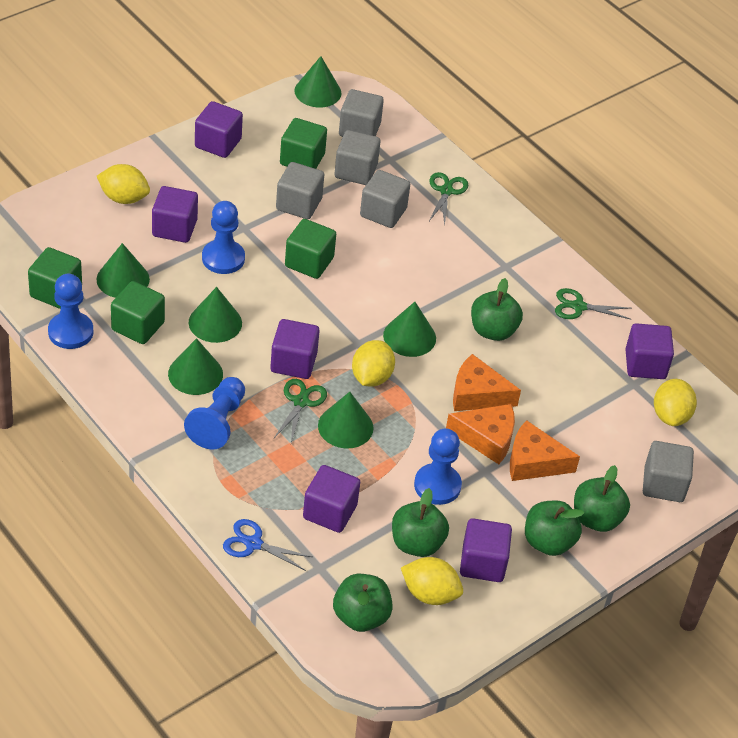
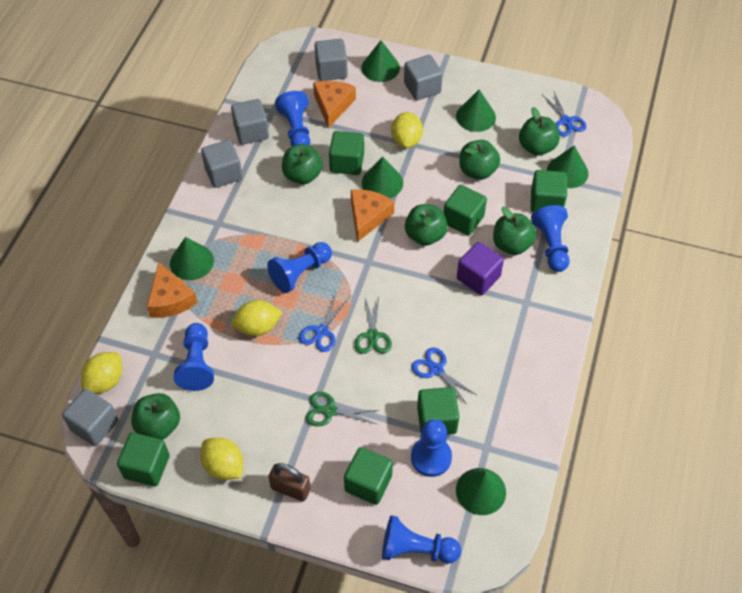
blue pawn: 4 -> 6
blue scissors: 1 -> 3
brown padlock: 0 -> 1
green apple: 5 -> 6
green cube: 4 -> 6
green scissors: 3 -> 2
purple cube: 6 -> 1

